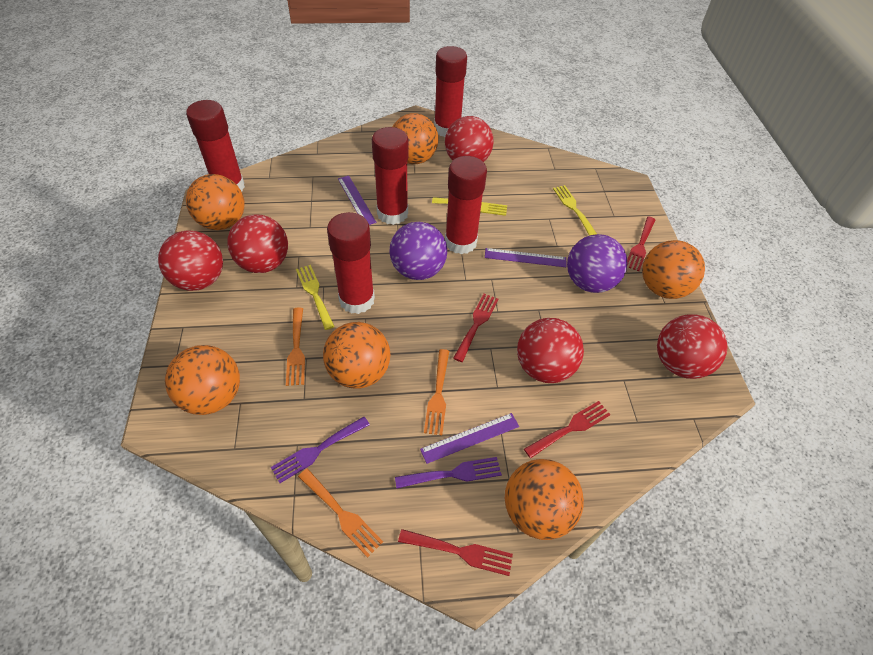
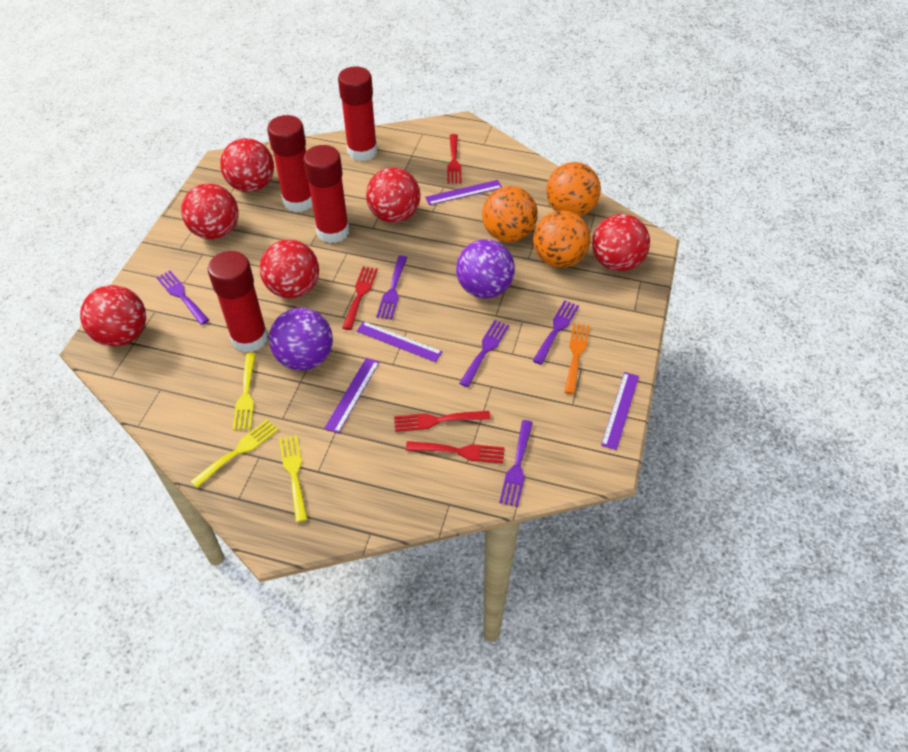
orange ball: 6 -> 3
orange fork: 3 -> 1
purple fork: 2 -> 5
purple ruler: 3 -> 4
red ball: 5 -> 6
red glue stick: 5 -> 4

